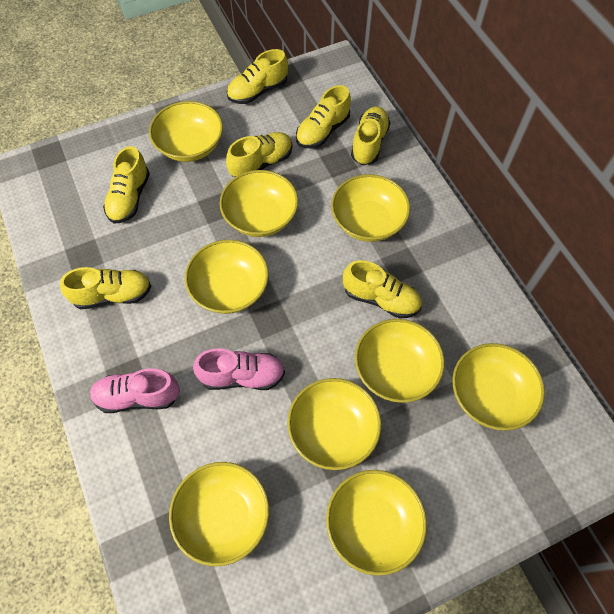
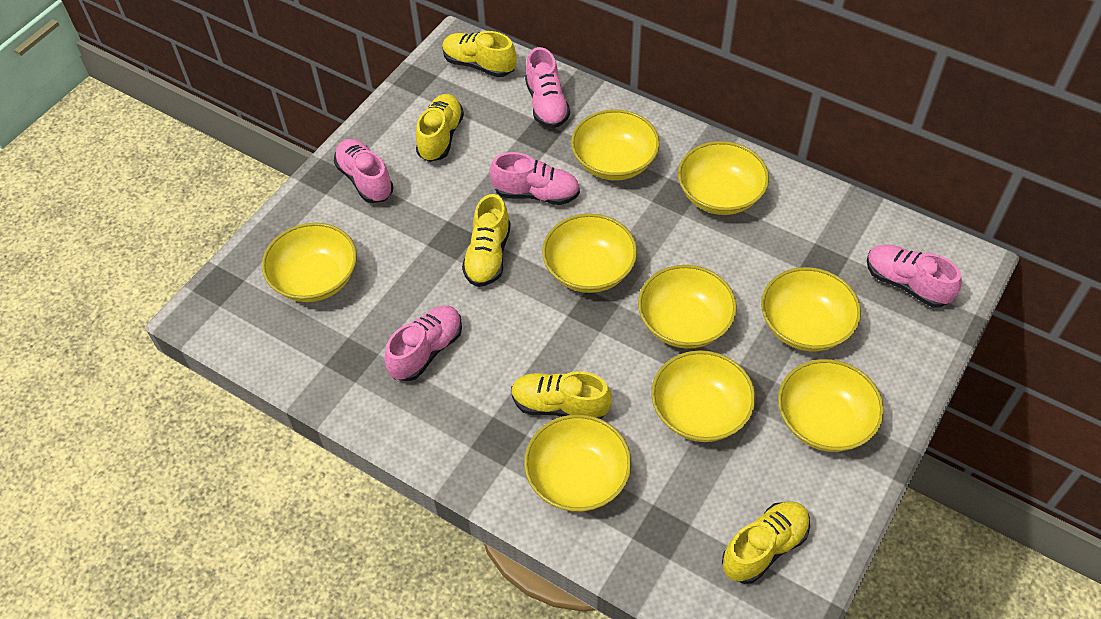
pink shoe: 2 -> 5
yellow shoe: 7 -> 5

